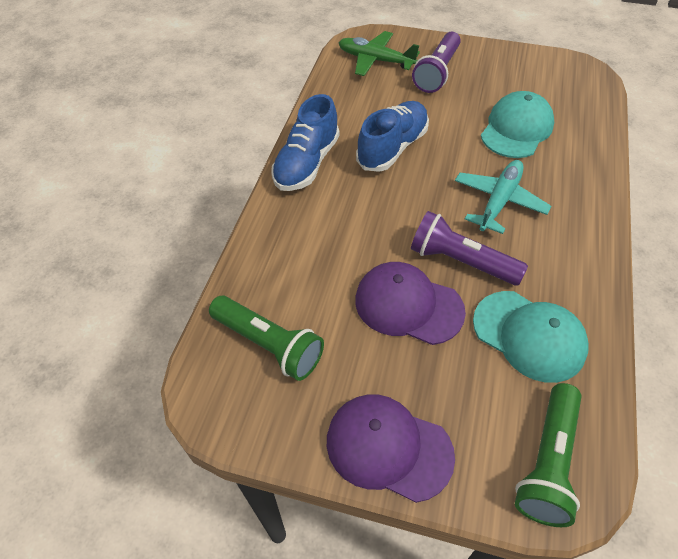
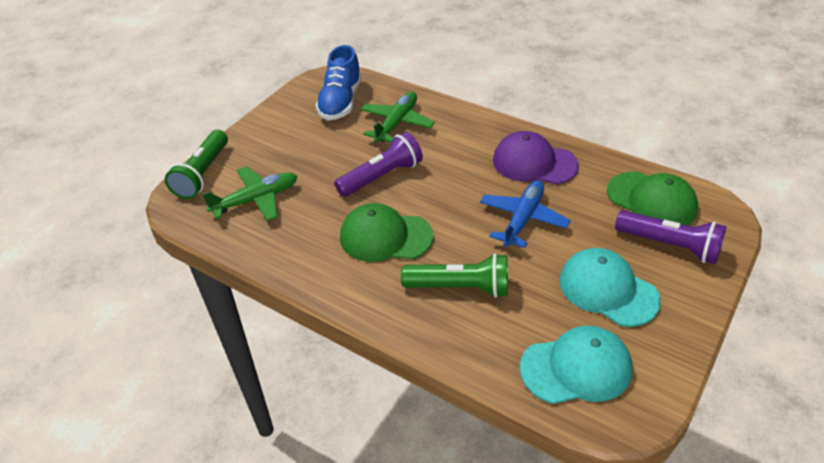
blue plane: 0 -> 1
blue shoe: 2 -> 1
green cap: 0 -> 2
green plane: 1 -> 2
purple cap: 2 -> 1
turquoise plane: 1 -> 0

